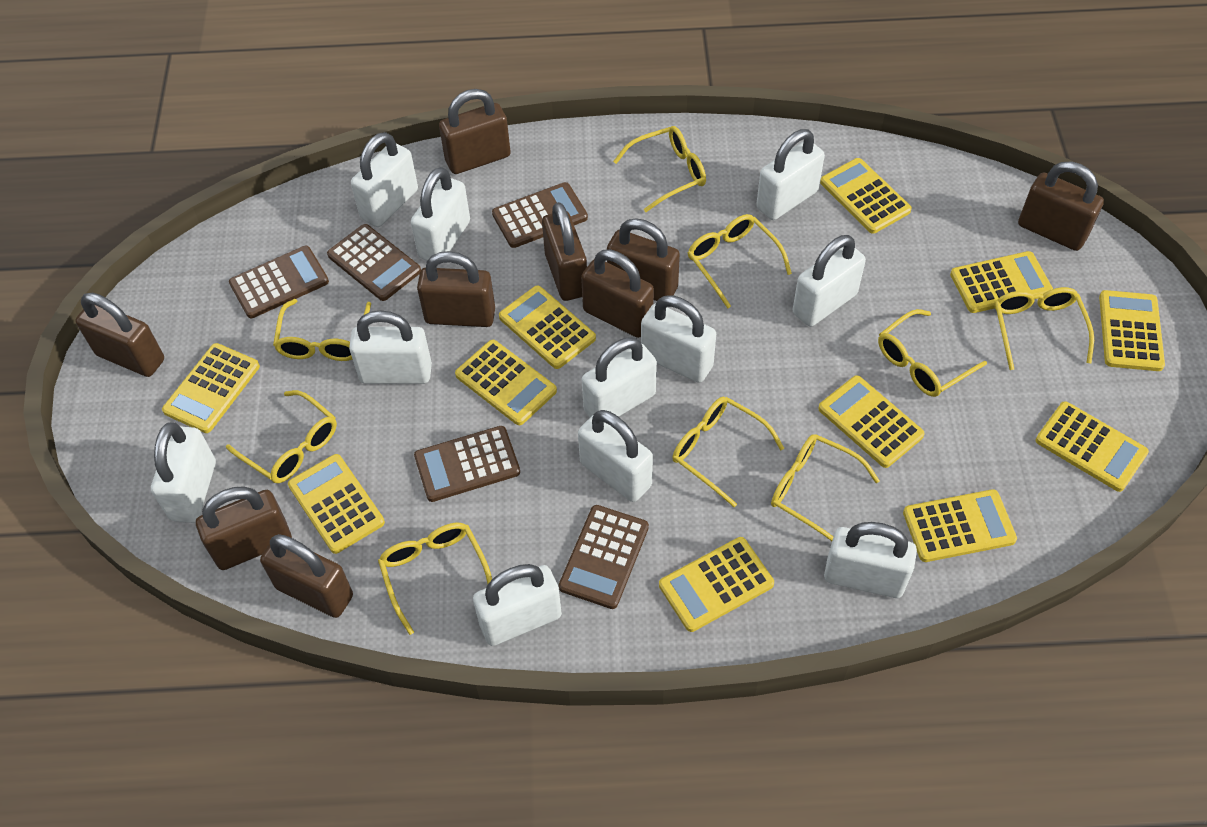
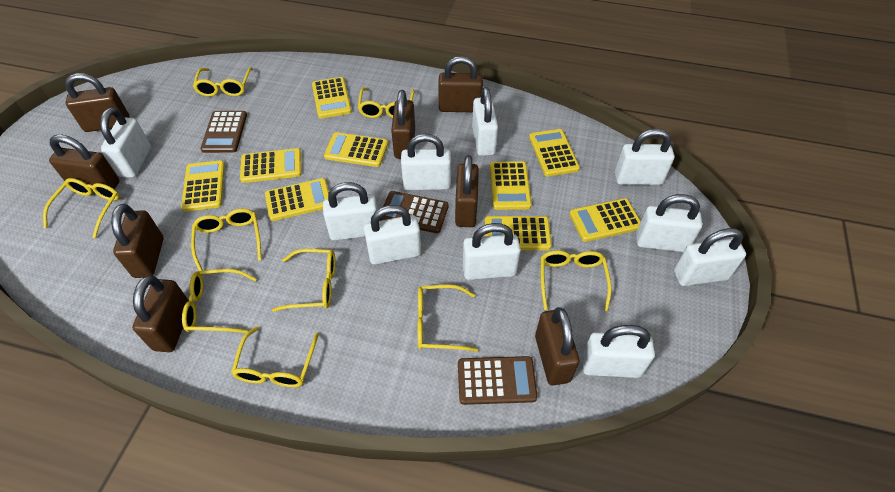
brown calculator: 5 -> 3
brown padlock: 9 -> 8
white padlock: 11 -> 10
yellow calculator: 11 -> 9

